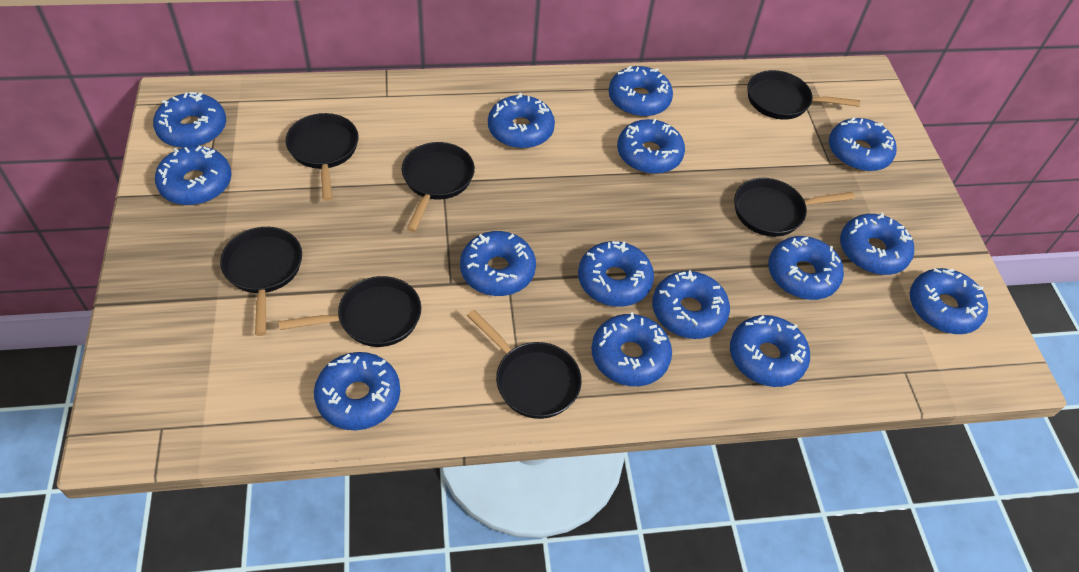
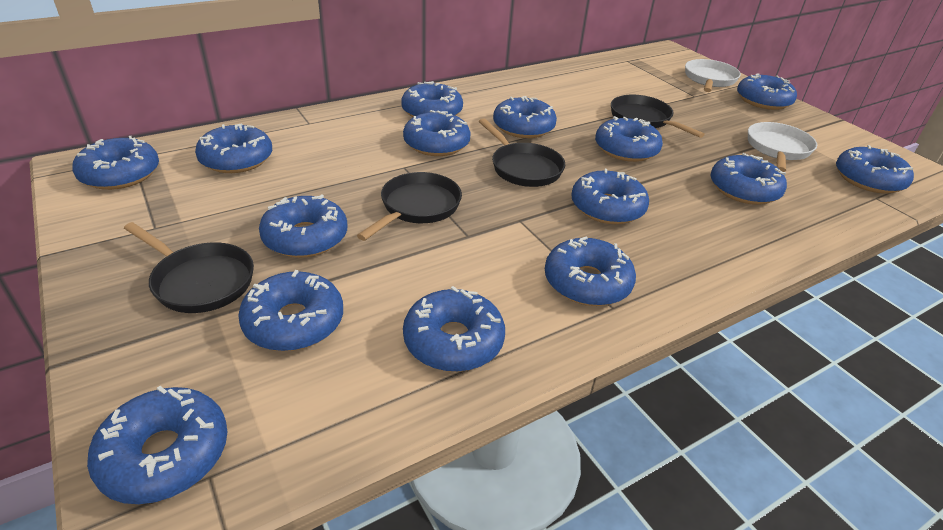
black pan: 7 -> 4
white pan: 0 -> 2

